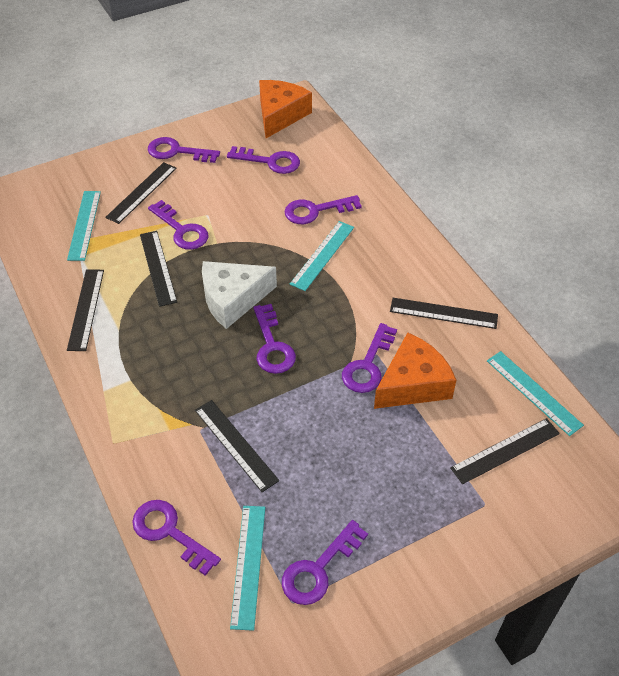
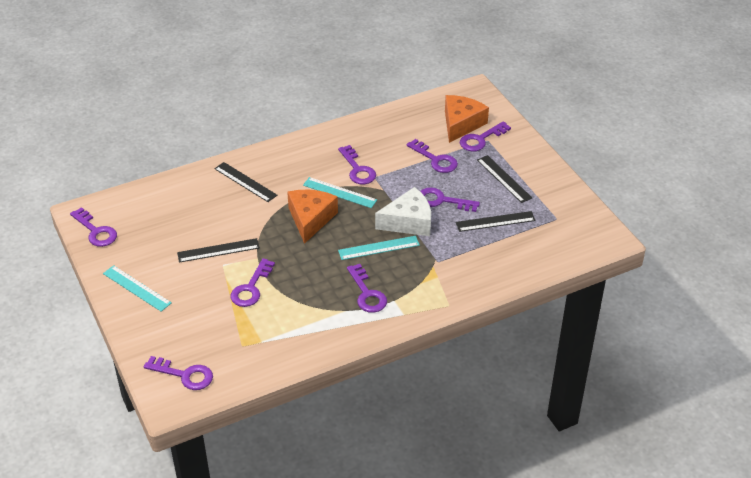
black ruler: 6 -> 4
turquoise ruler: 4 -> 3

